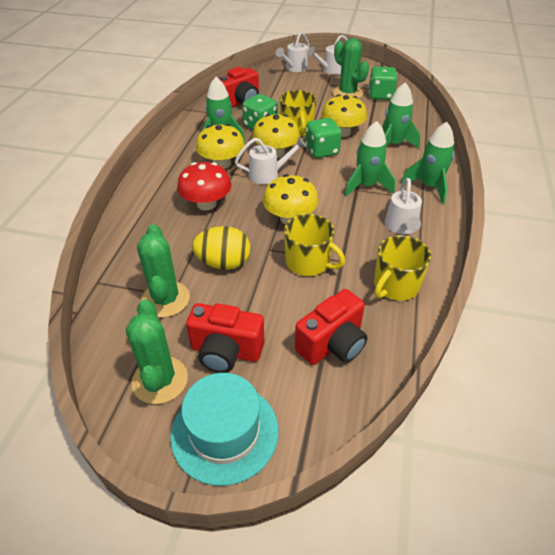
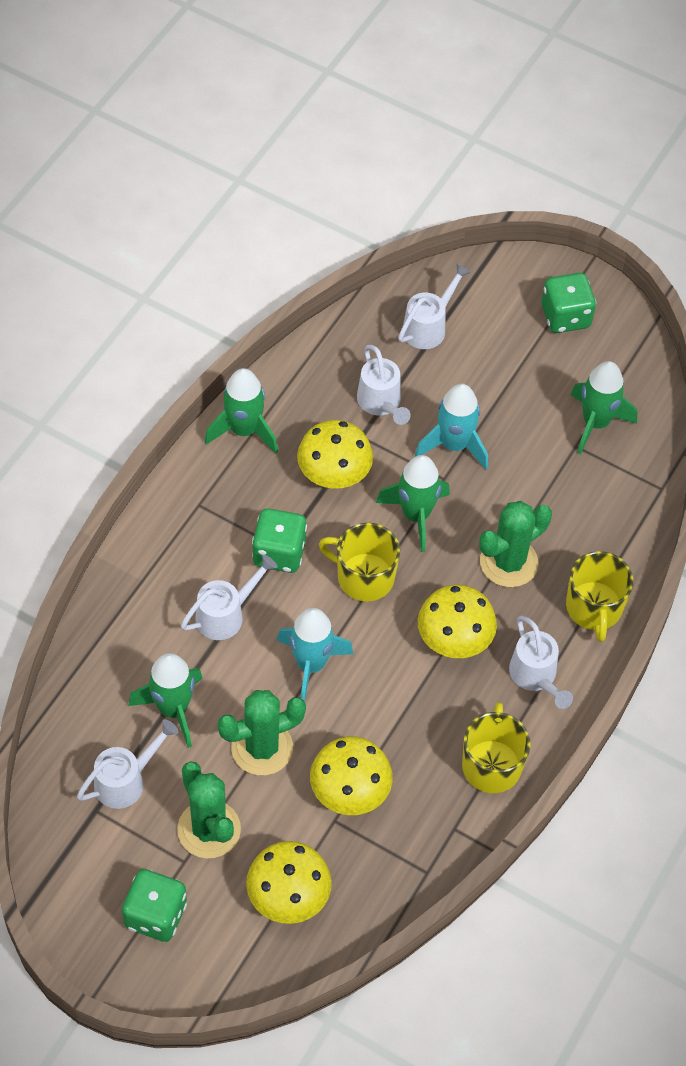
red camera: 3 -> 0
red mushroom: 1 -> 0
turquoise hat: 1 -> 0
turquoise rocket: 0 -> 2
white watering can: 4 -> 5
yellow egg: 1 -> 0

